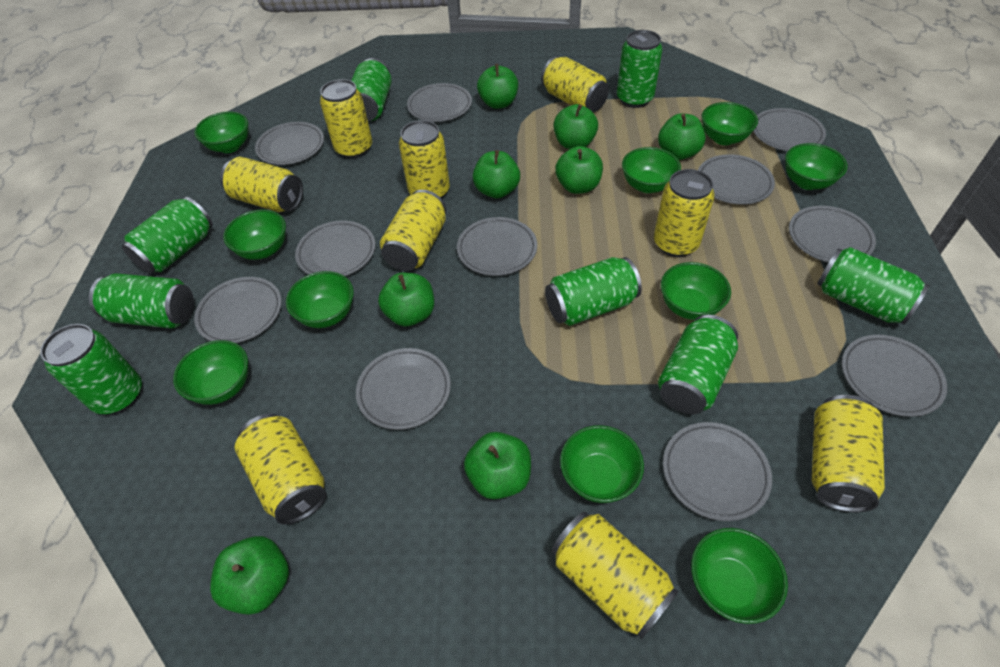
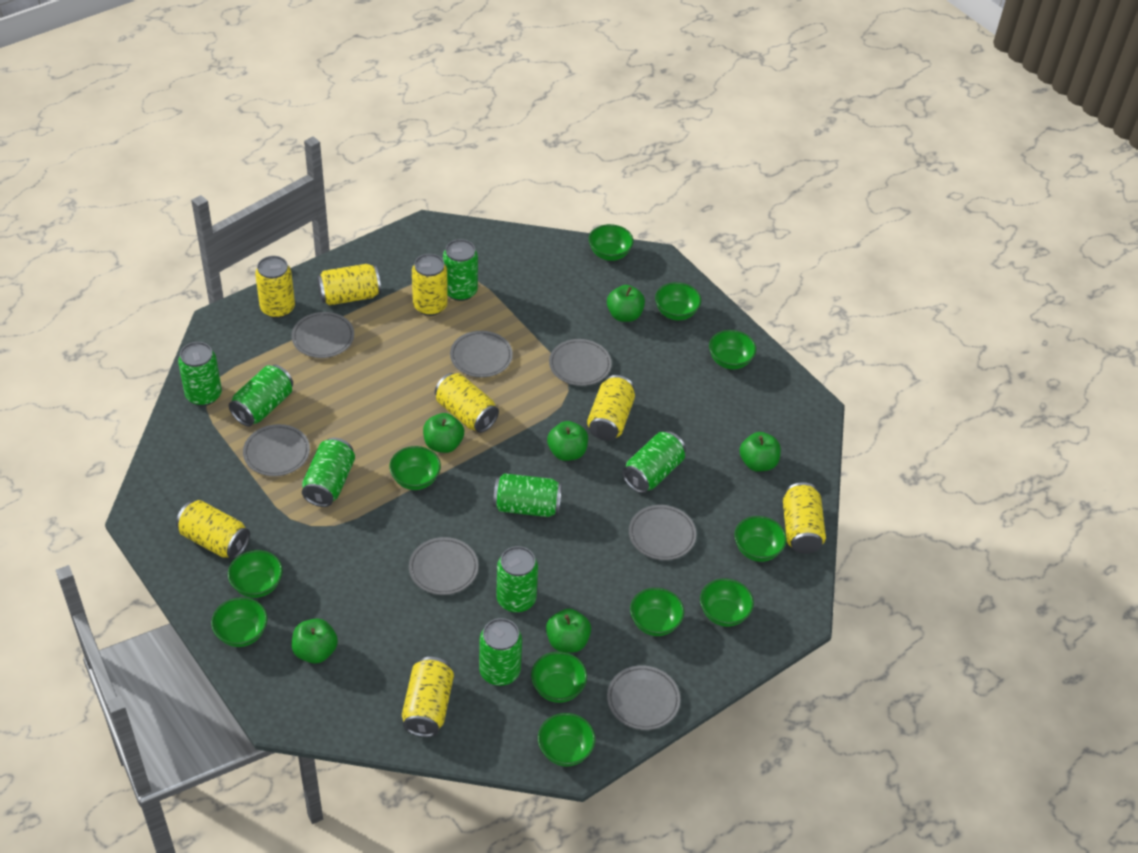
green apple: 8 -> 6
green bowl: 10 -> 11
grey plate: 11 -> 7
yellow can: 9 -> 8

